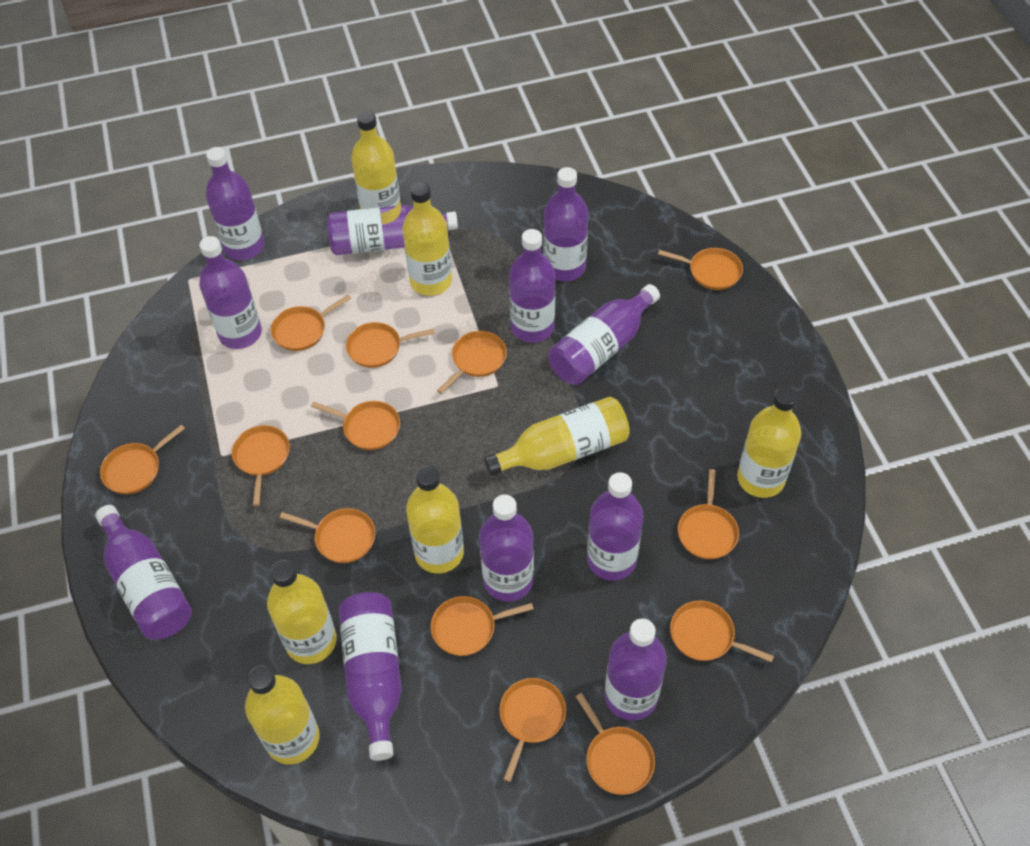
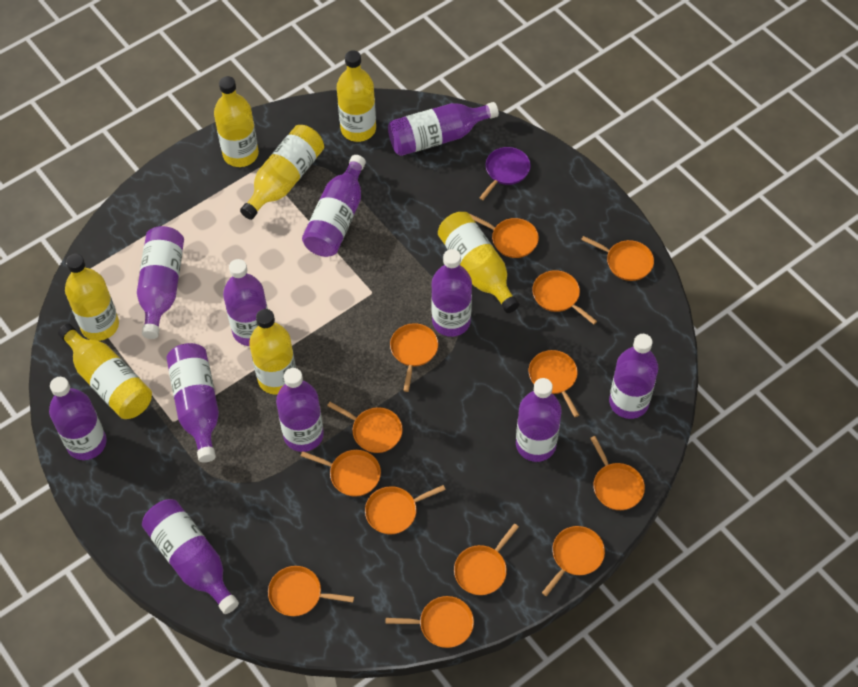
purple pan: 0 -> 1

